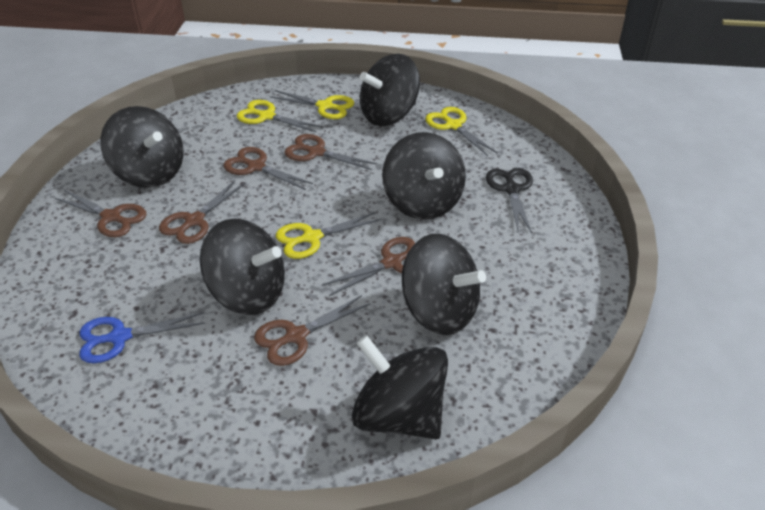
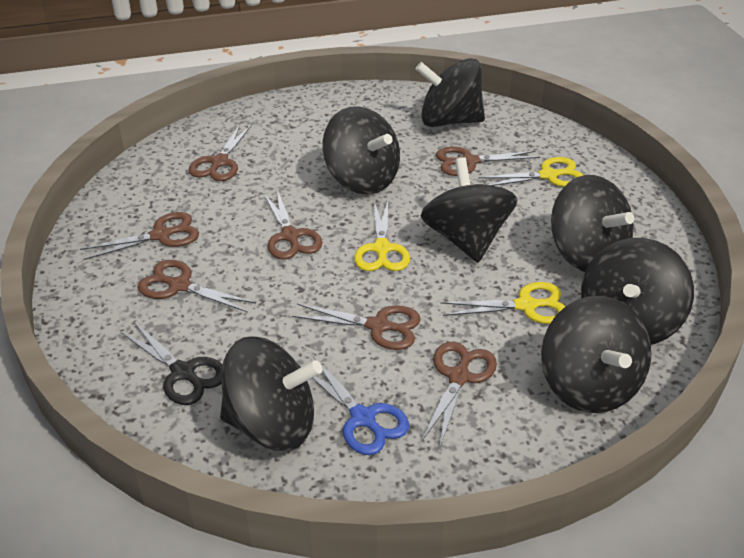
black spinning top: 6 -> 7
brown scissors: 6 -> 7
yellow scissors: 4 -> 3

